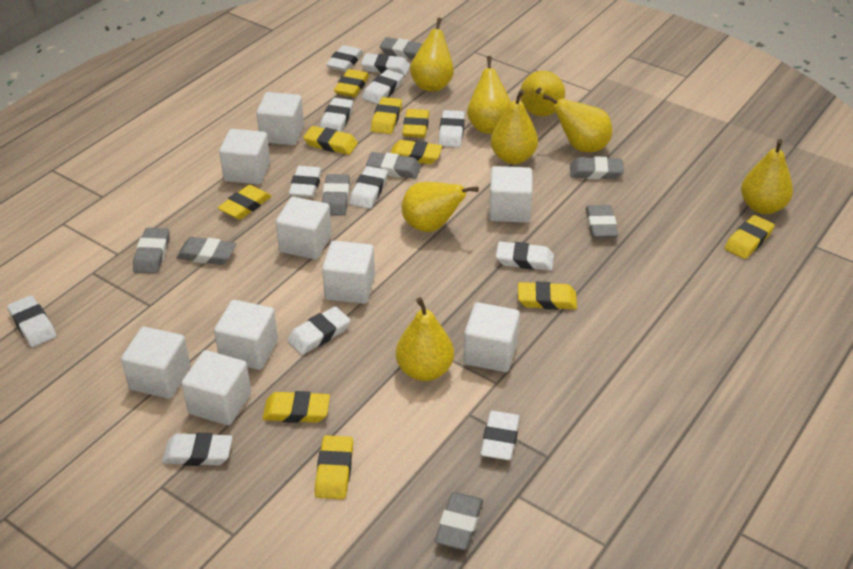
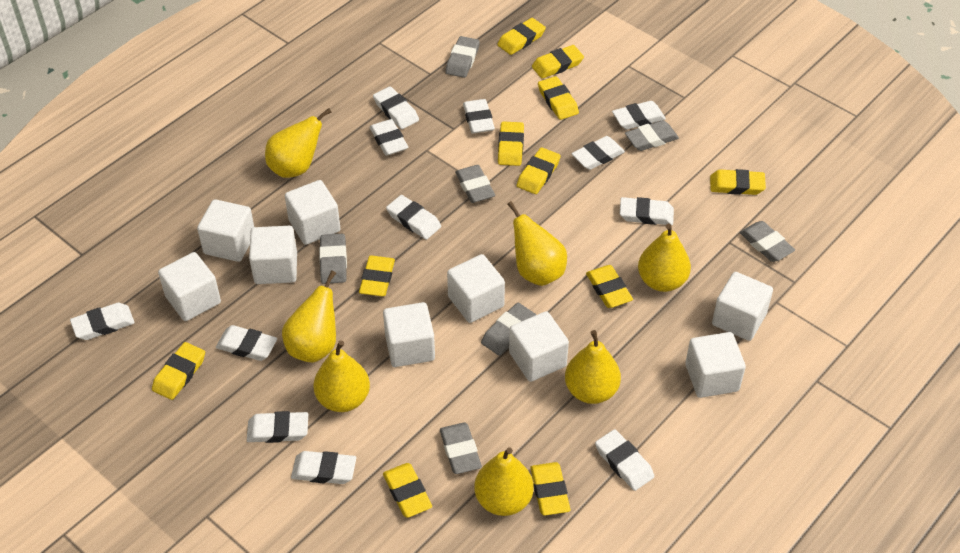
grey eraser: 8 -> 7
yellow eraser: 10 -> 11
yellow pear: 8 -> 7

